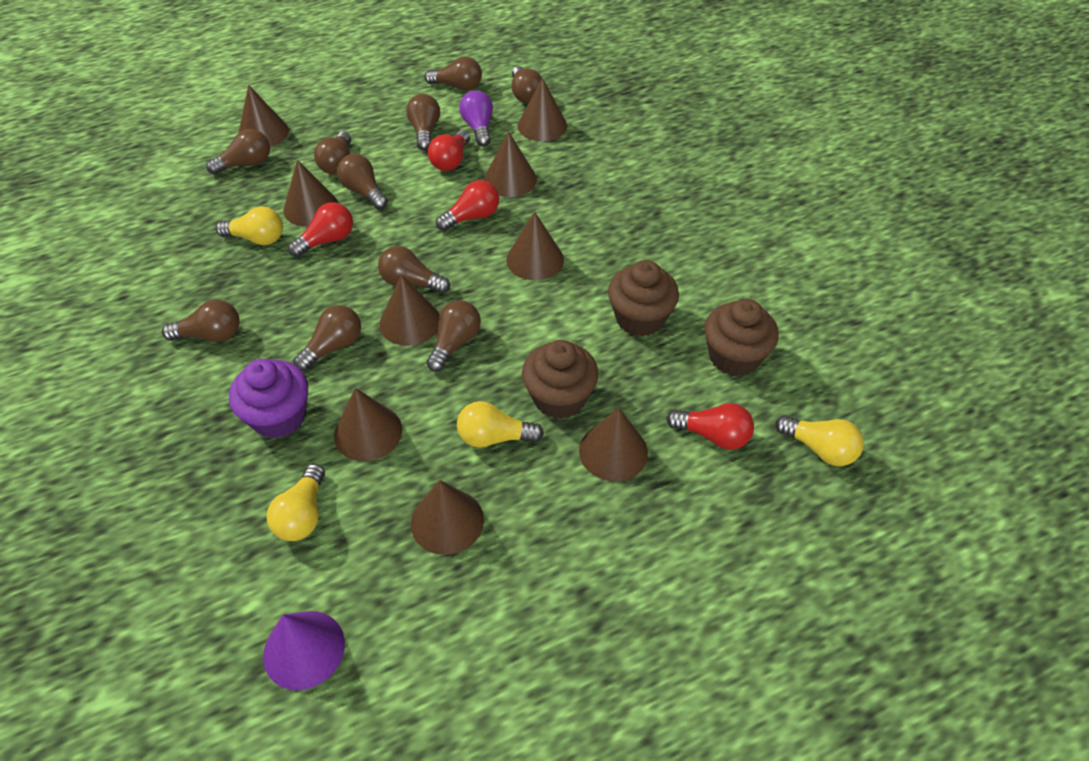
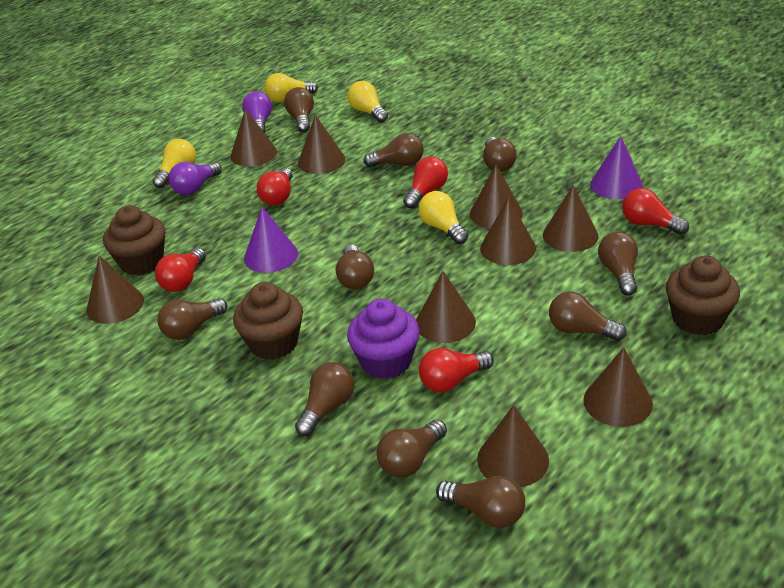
purple cone: 1 -> 2
purple light bulb: 1 -> 2
red light bulb: 4 -> 5

